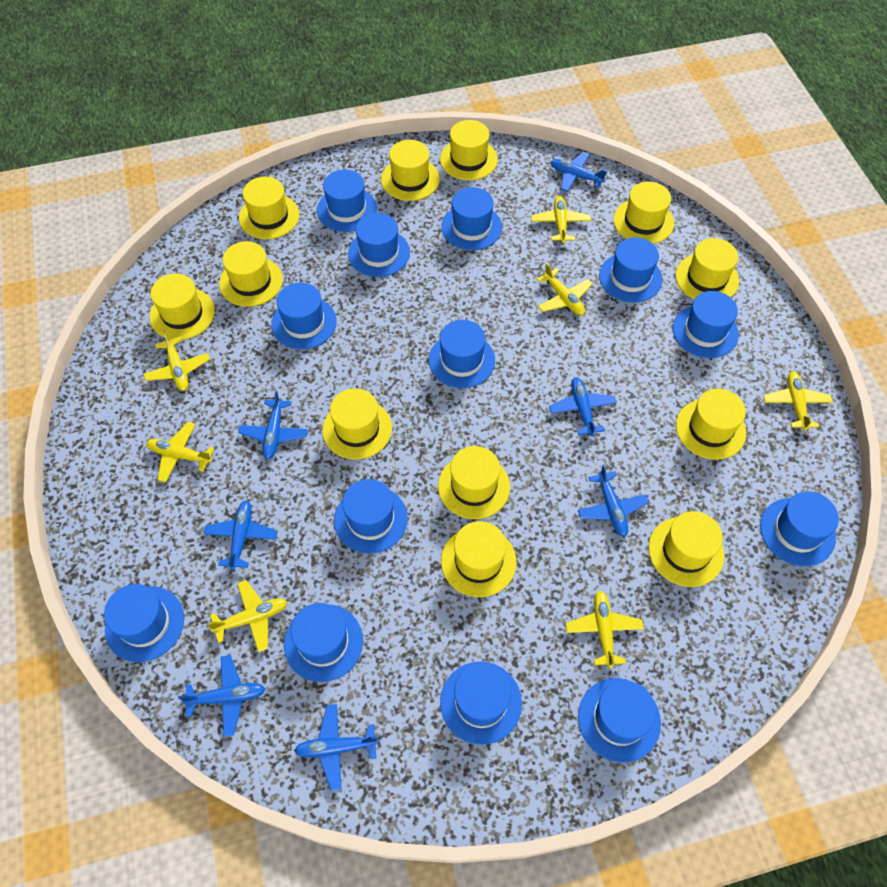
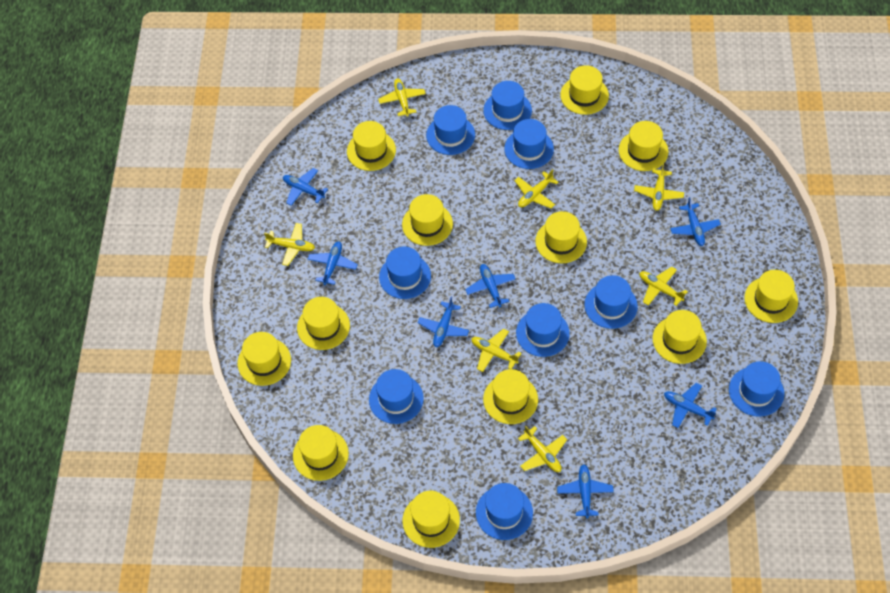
blue hat: 13 -> 9

